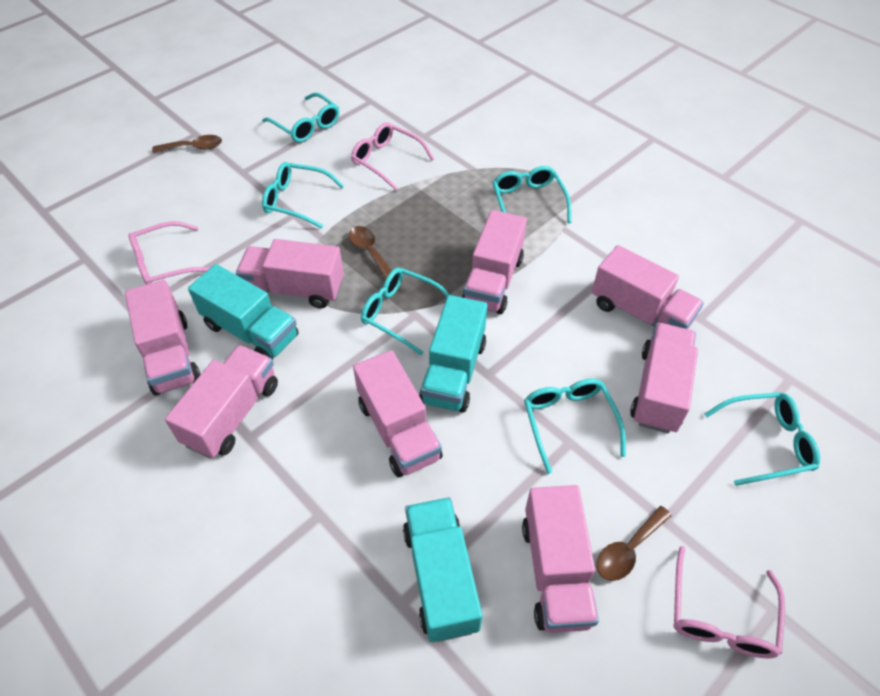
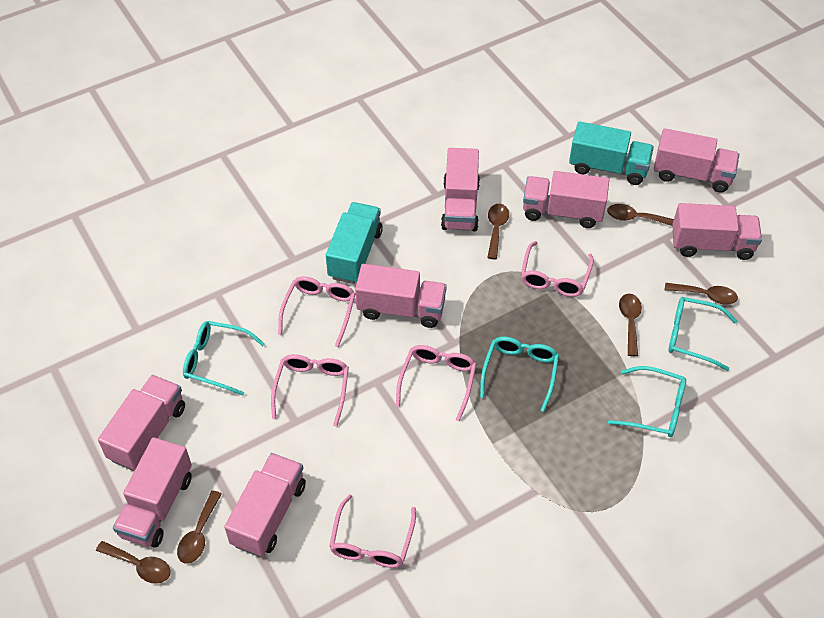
brown spoon: 3 -> 6
pink glasses: 3 -> 5
turquoise glasses: 6 -> 4
turquoise truck: 3 -> 2

